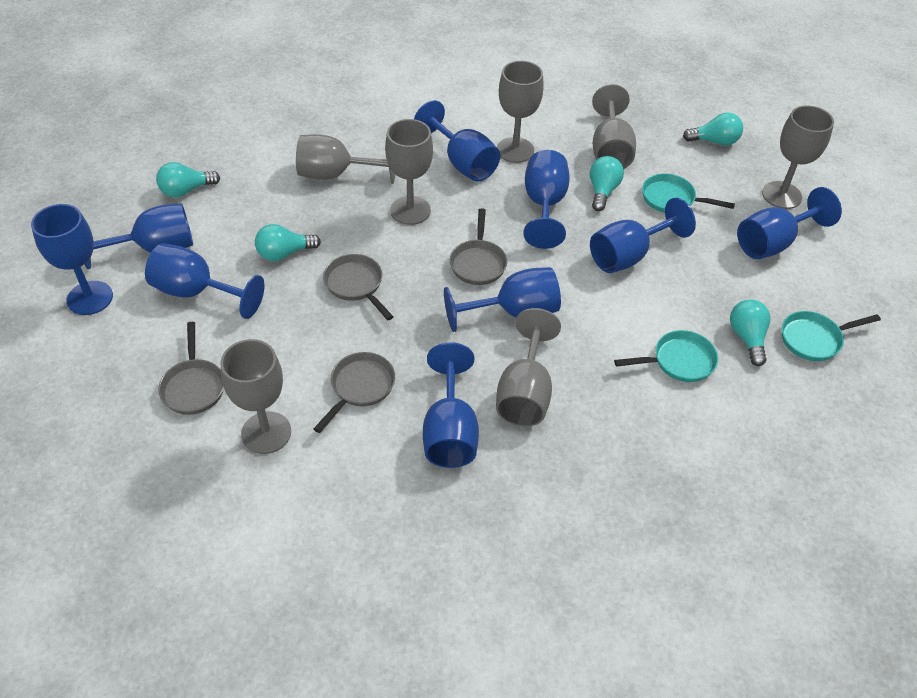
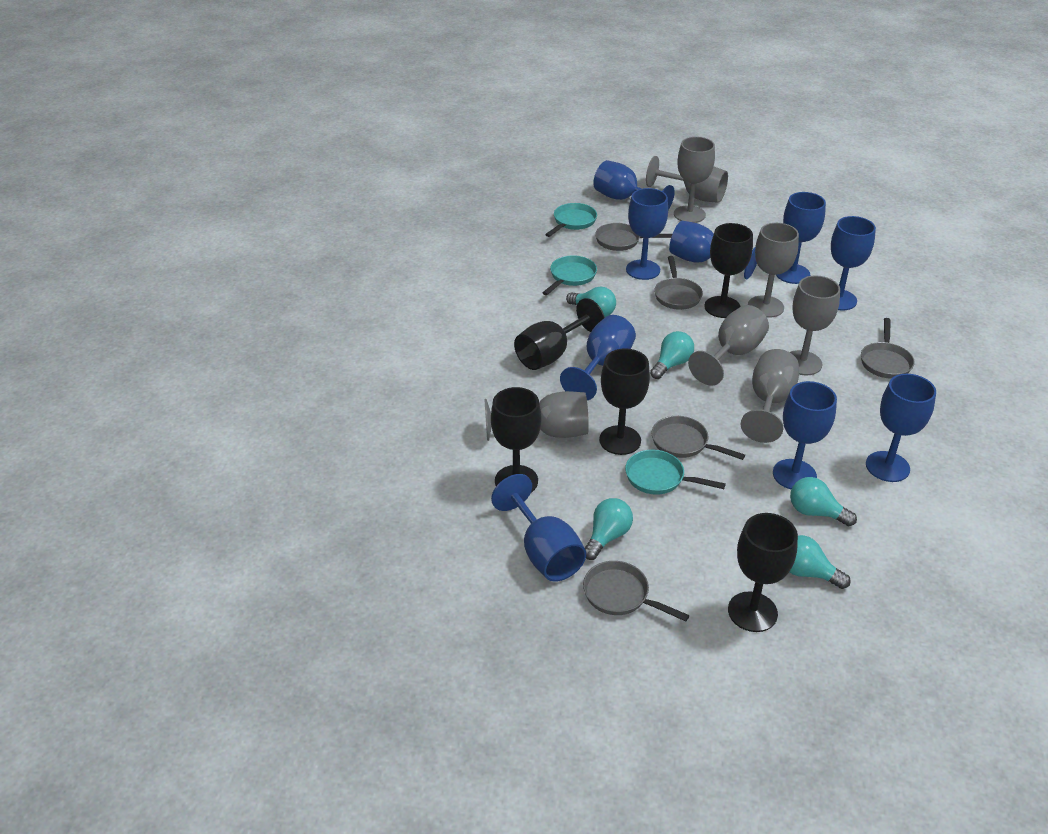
black goblet: 0 -> 5
grey pan: 4 -> 5

